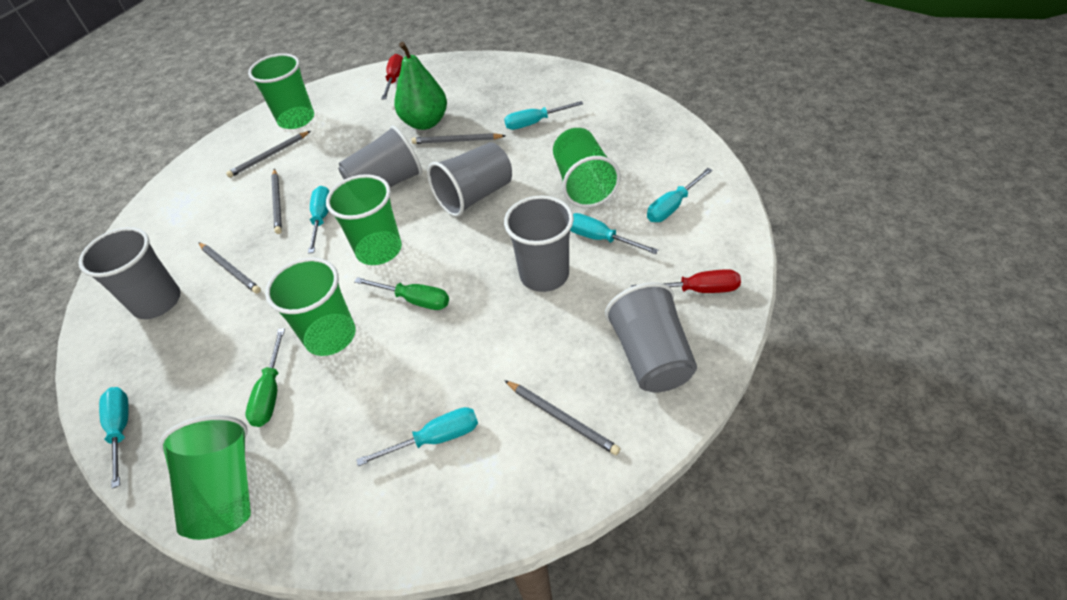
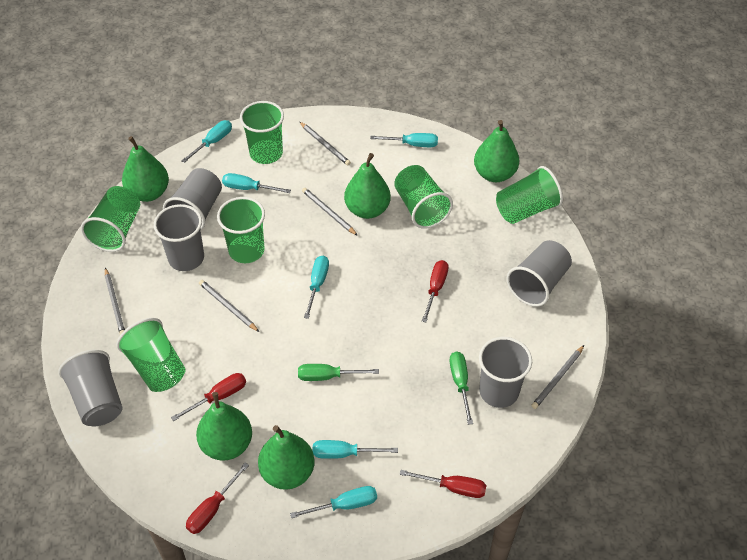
green cup: 5 -> 6
green pear: 1 -> 5
red screwdriver: 2 -> 4

